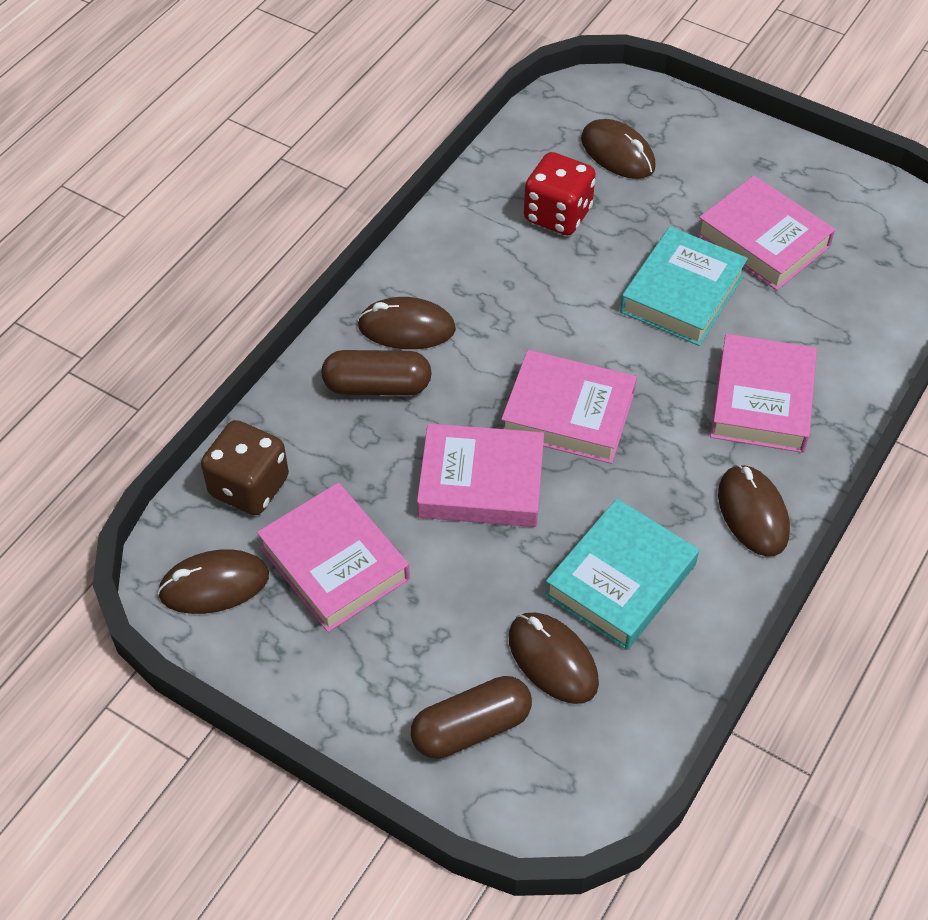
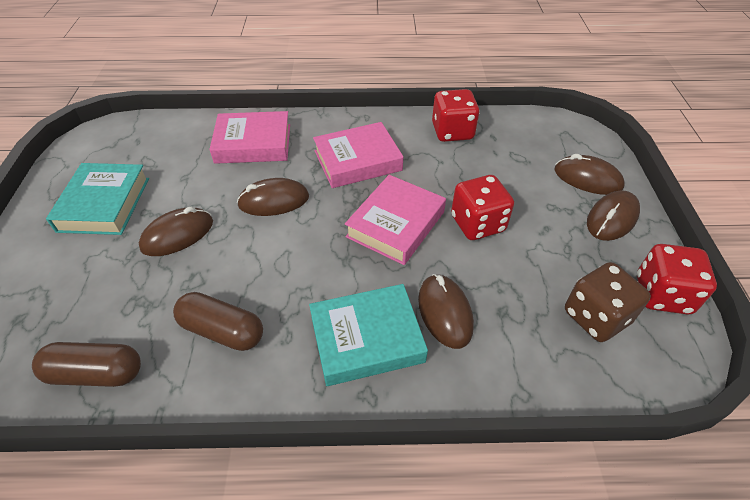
pink book: 5 -> 3
red dice: 1 -> 3

